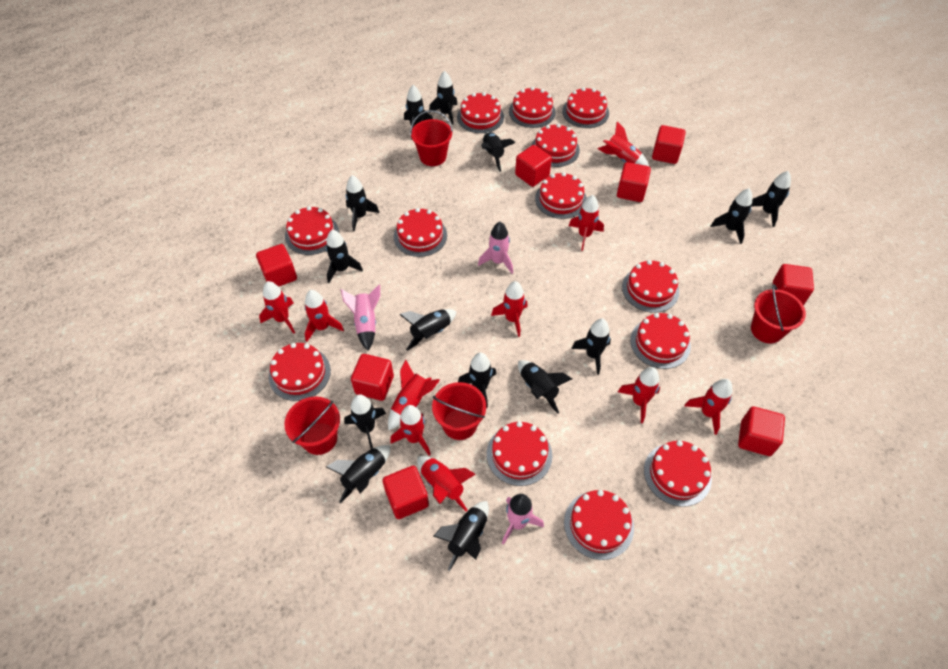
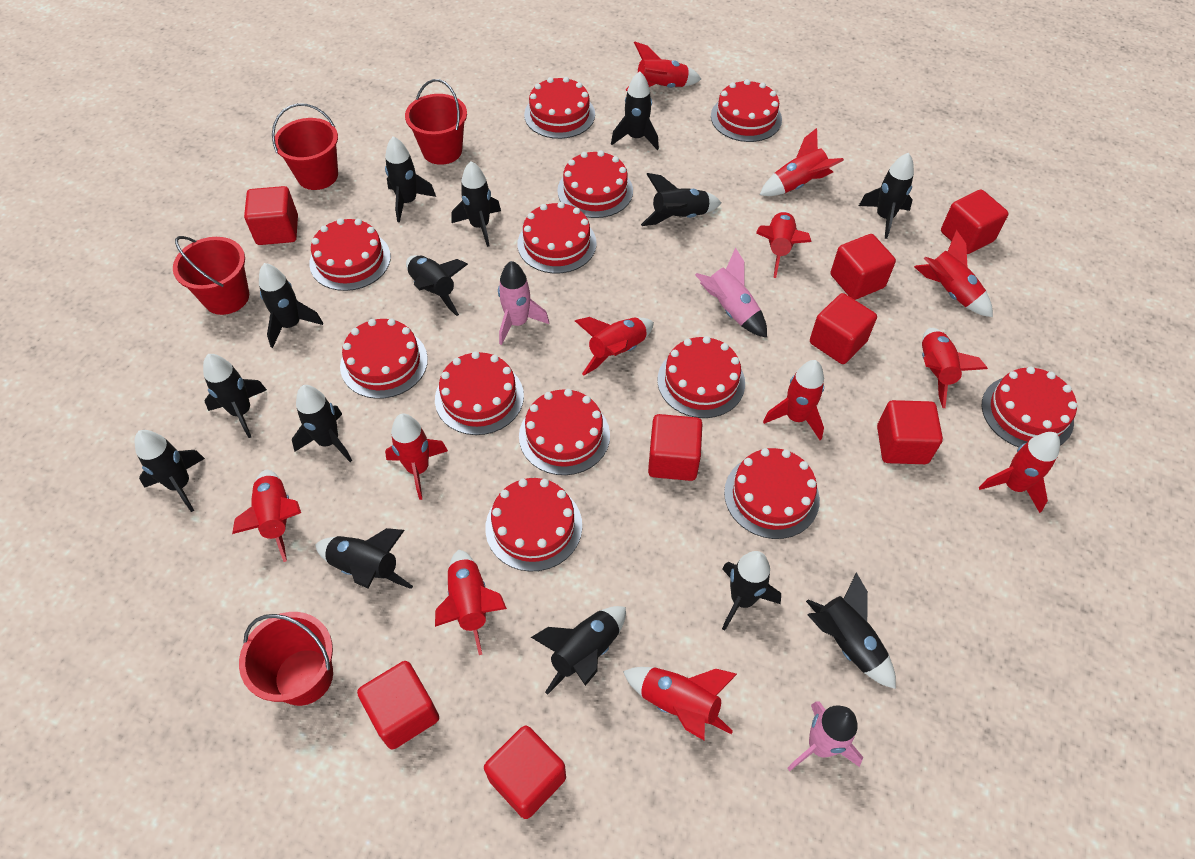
red cake: 13 -> 12
red rocket: 10 -> 12

